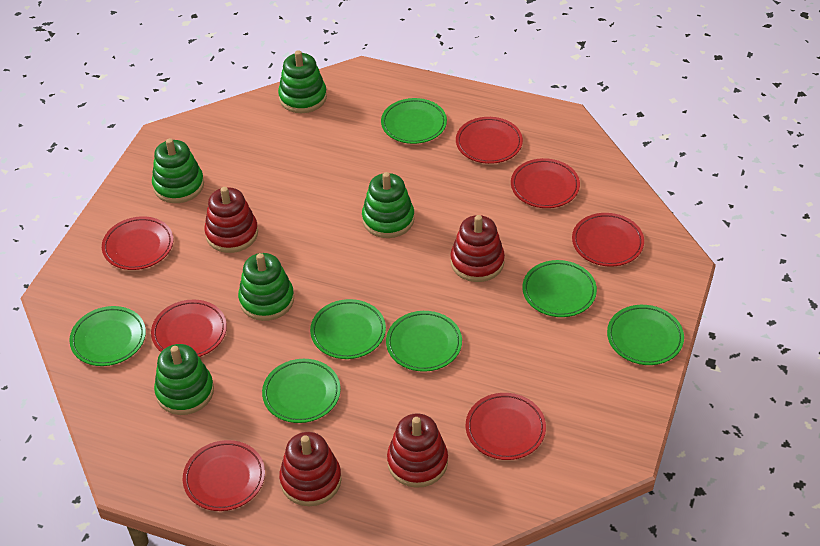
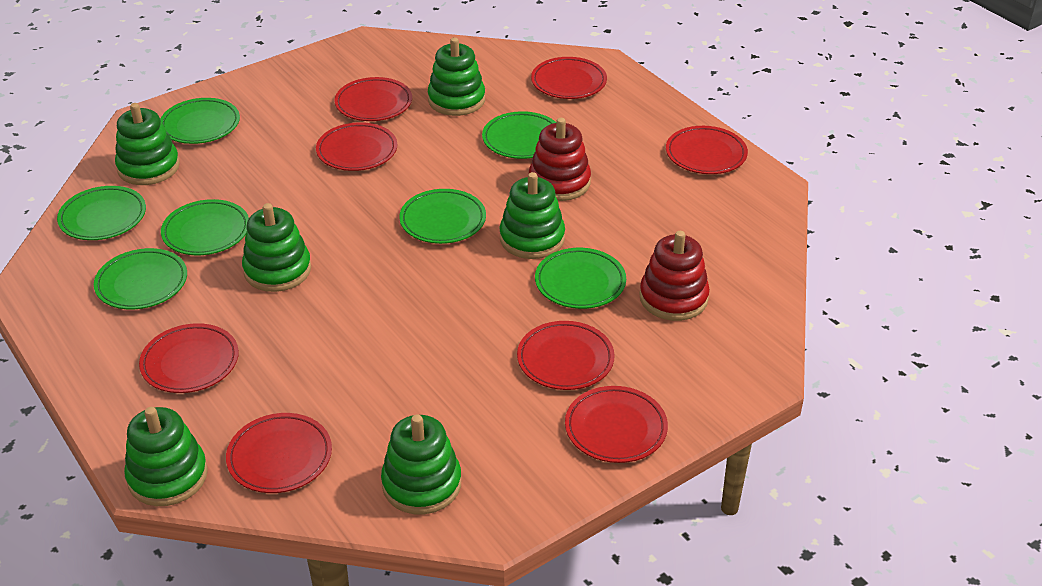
green stacking toy: 5 -> 6
red plate: 7 -> 8
red stacking toy: 4 -> 2

